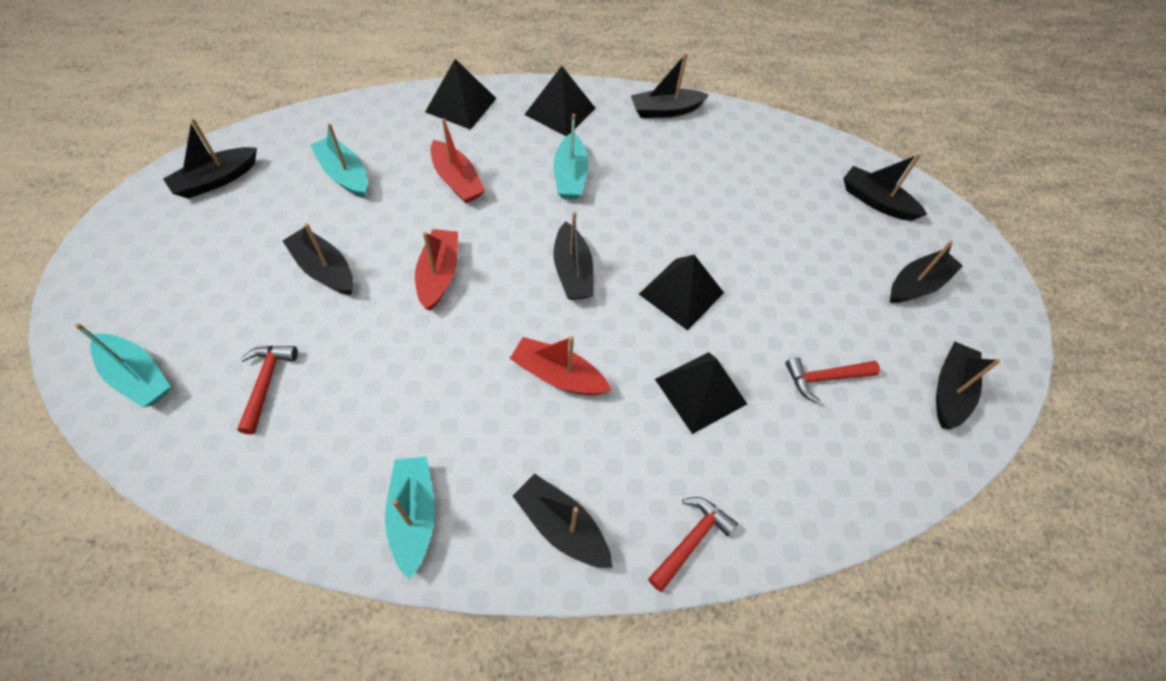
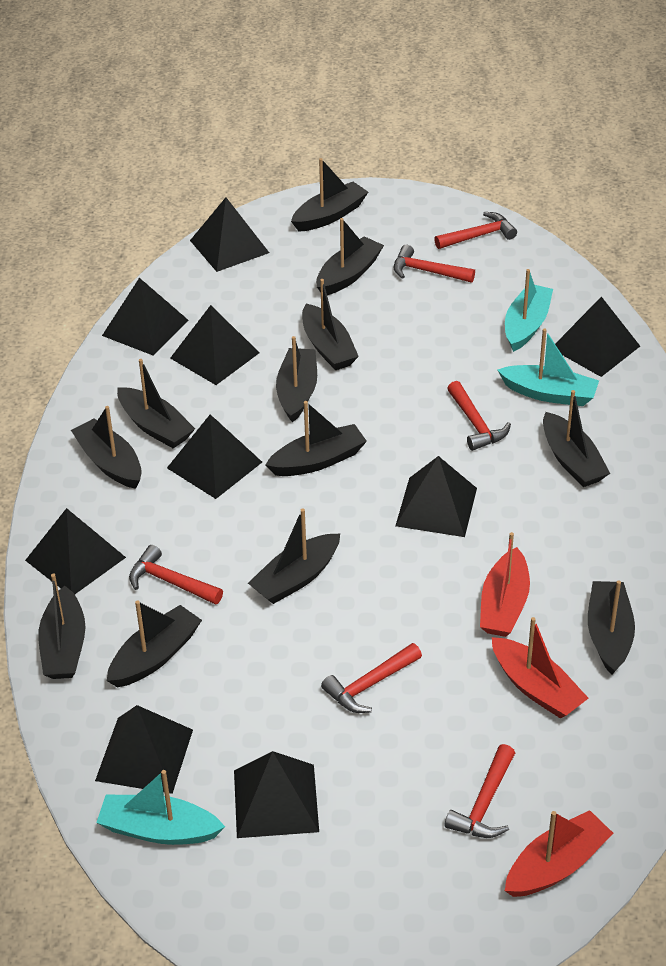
black boat: 8 -> 12
black pyramid: 4 -> 9
red hammer: 3 -> 6
turquoise boat: 4 -> 3

